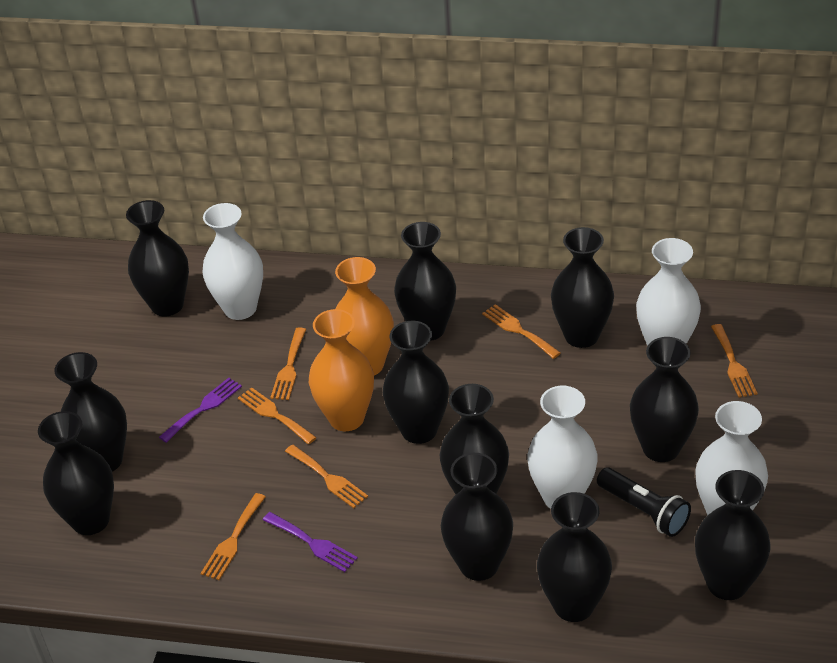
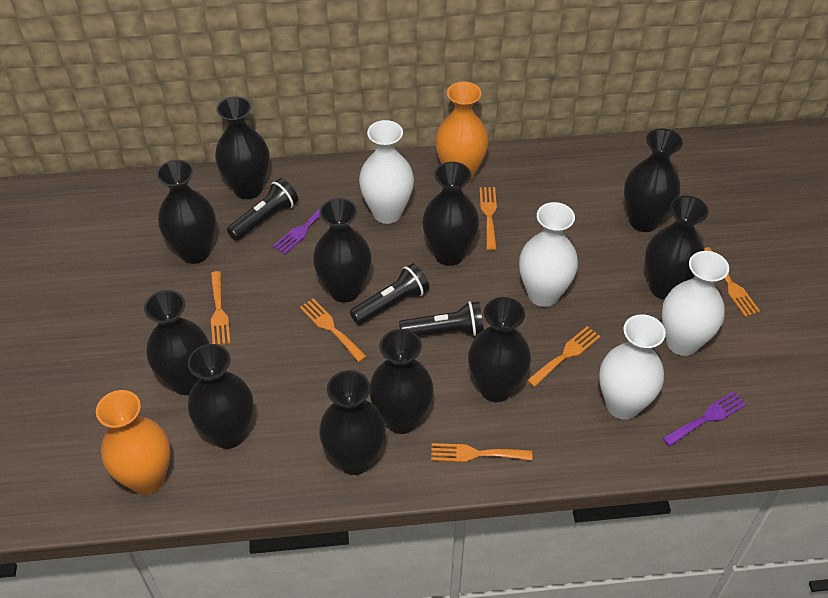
black flashlight: 1 -> 3

